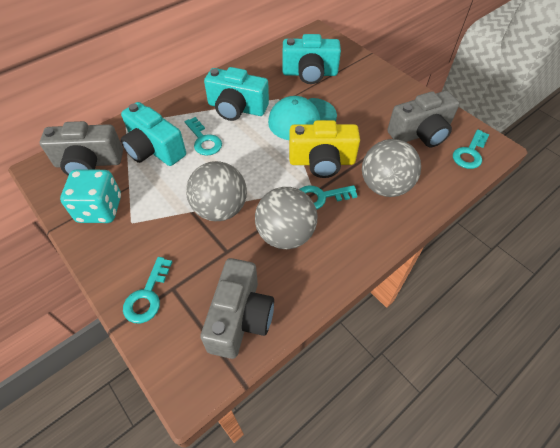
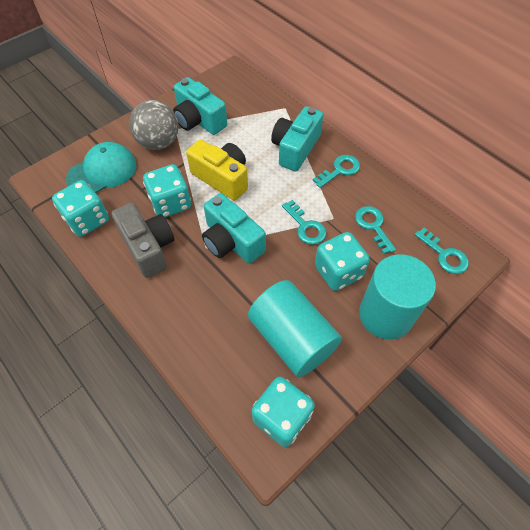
grey ball: 3 -> 1
grey camera: 3 -> 1
turquoise cylinder: 0 -> 2
turquoise dice: 1 -> 4

